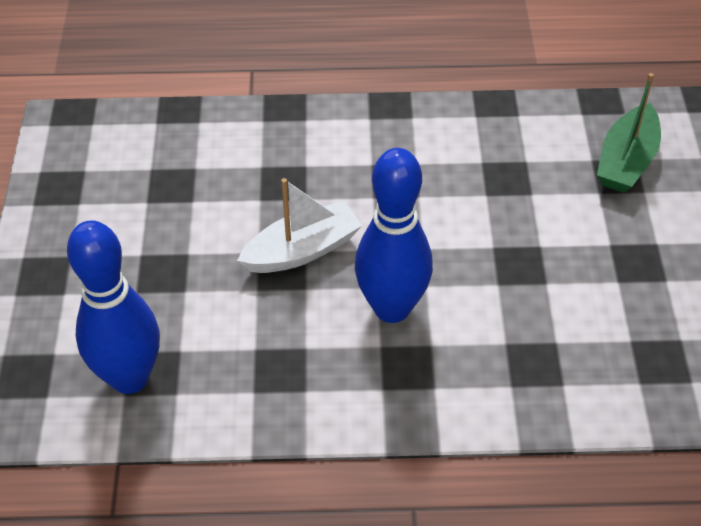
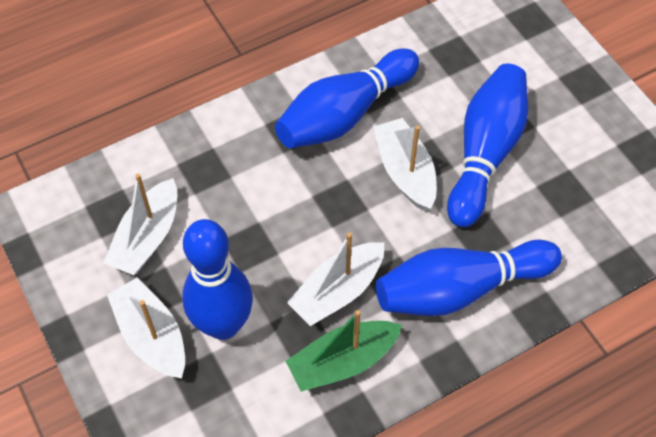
blue bowling pin: 2 -> 4
white boat: 1 -> 4

